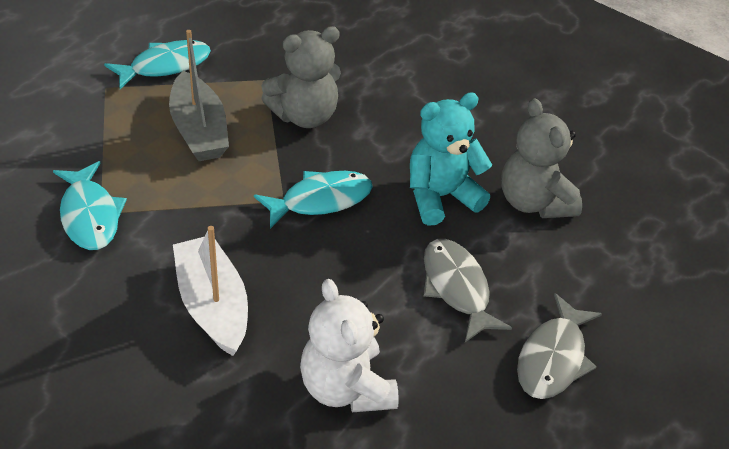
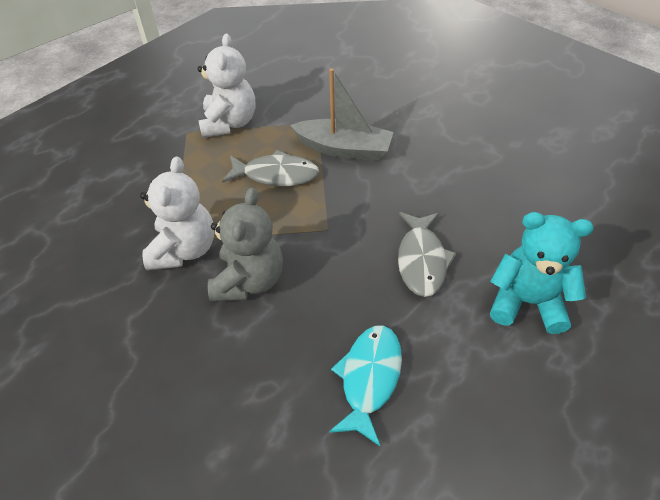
grey teddy bear: 2 -> 1
turquoise fish: 3 -> 1
white boat: 1 -> 0
white teddy bear: 1 -> 2

